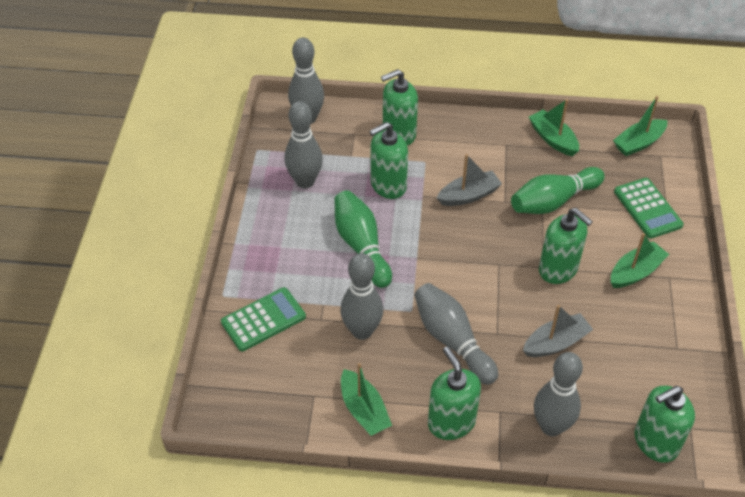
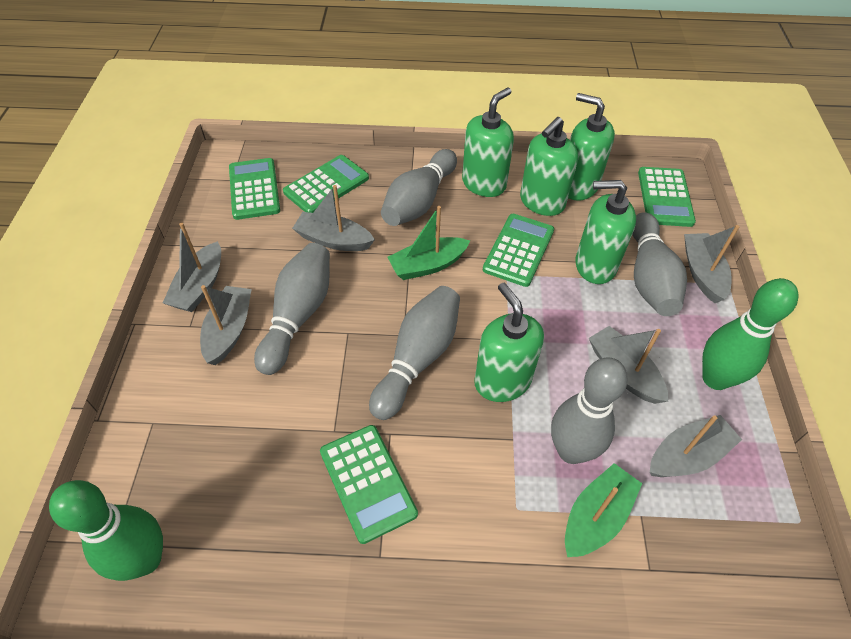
green boat: 4 -> 2
green calculator: 2 -> 5
grey boat: 2 -> 6

